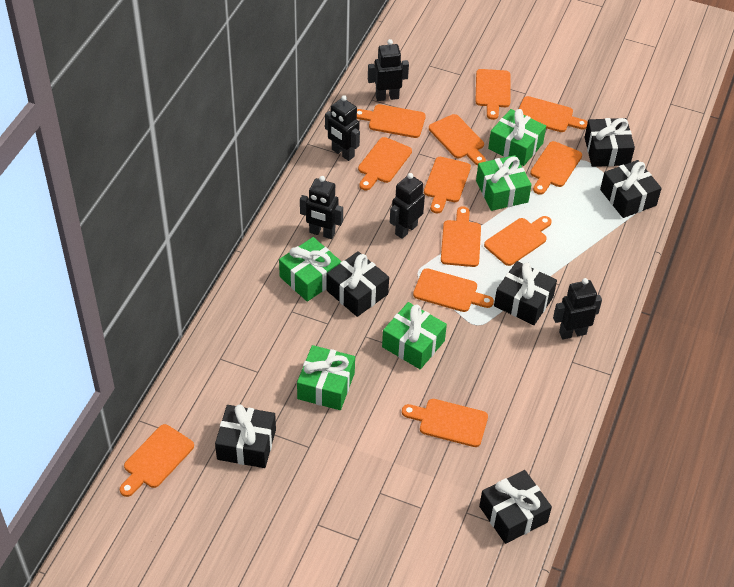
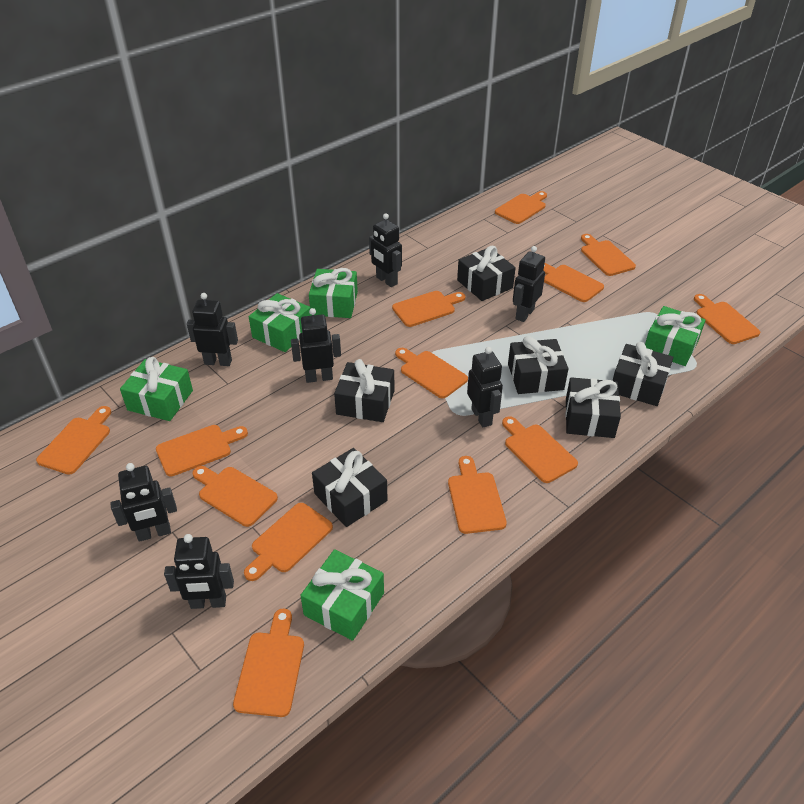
black robot: 5 -> 7
orange cutting board: 12 -> 13

